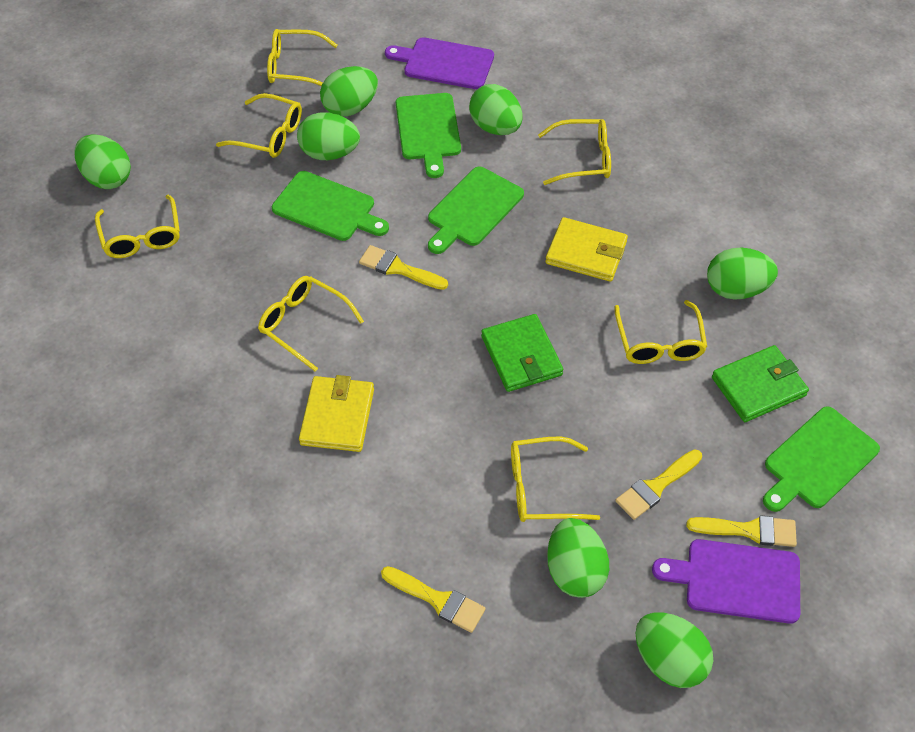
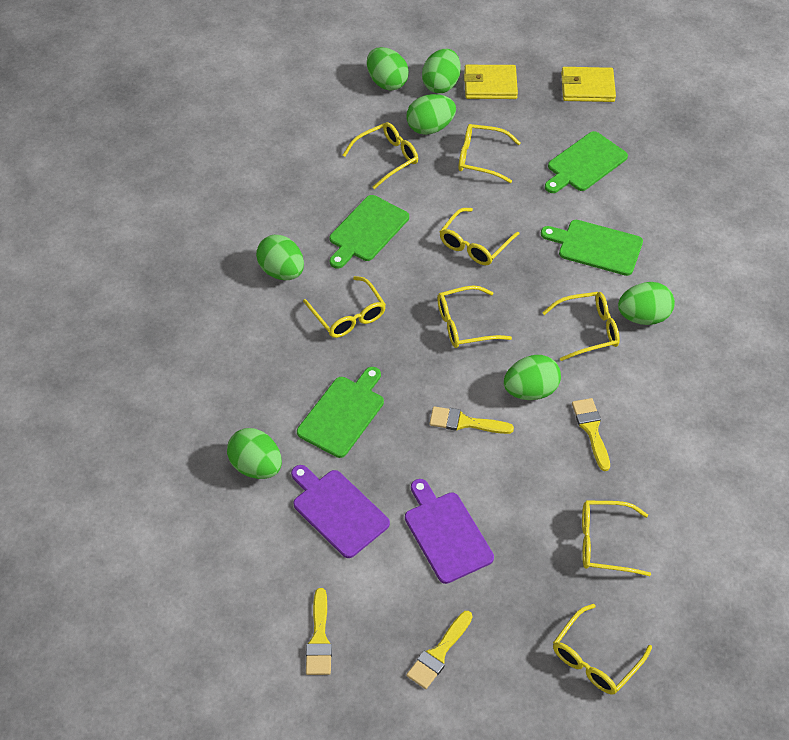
green wallet: 2 -> 0
yellow glasses: 7 -> 8

